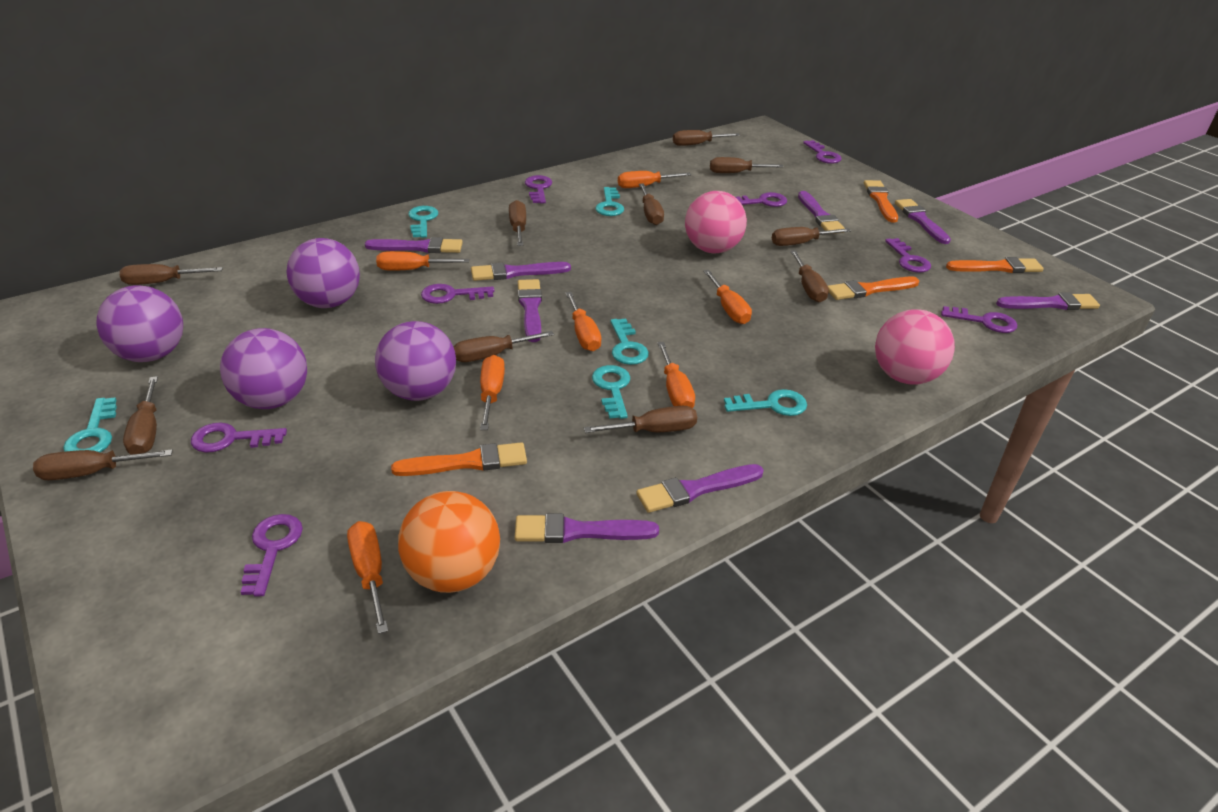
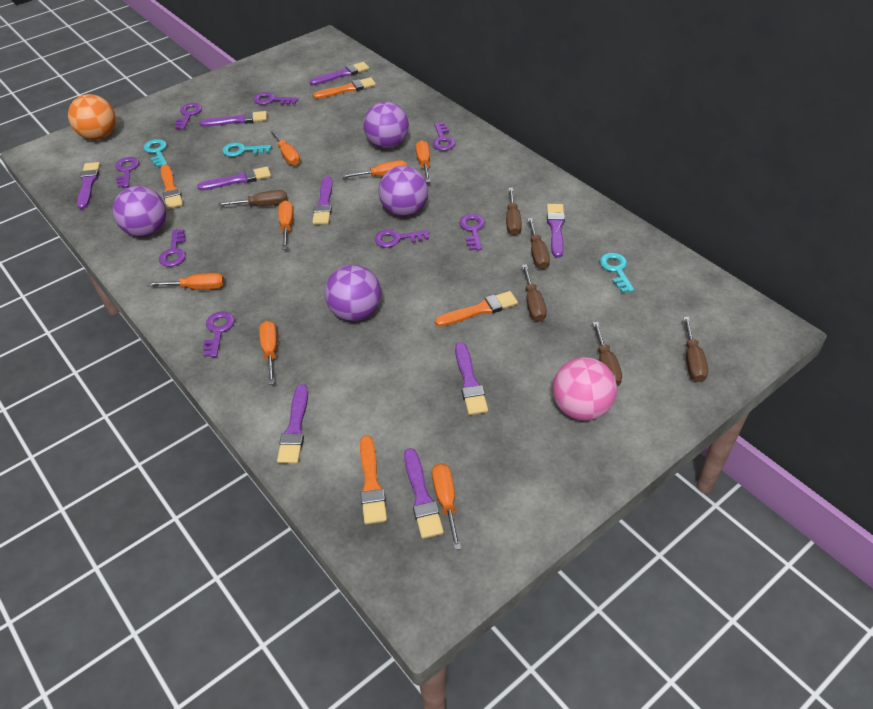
brown screwdriver: 11 -> 6
pink ball: 2 -> 1
purple brush: 8 -> 9
turquoise key: 6 -> 3

